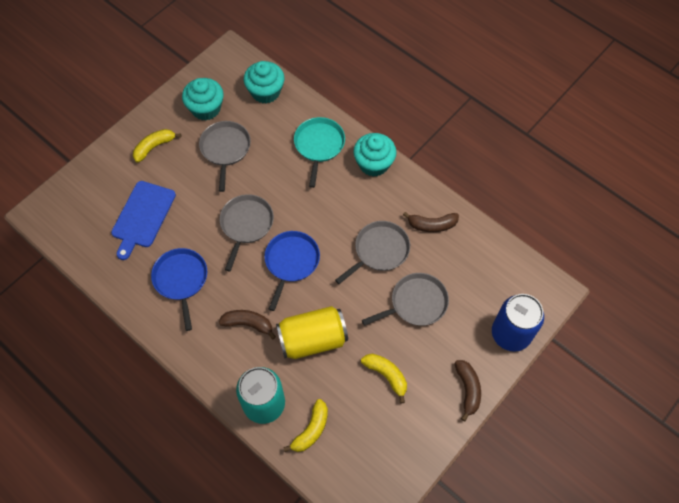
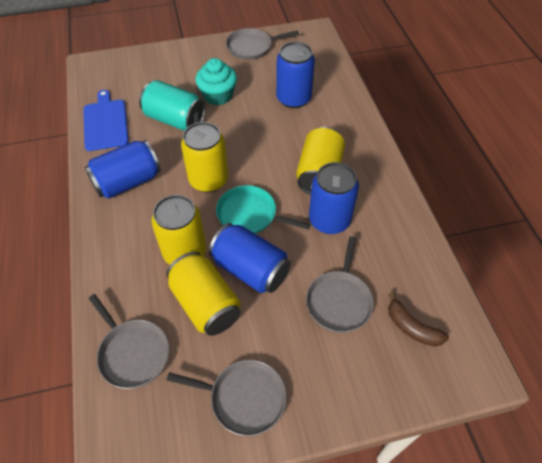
blue can: 1 -> 4
blue pan: 2 -> 0
brown banana: 3 -> 1
turquoise cupcake: 3 -> 1
yellow banana: 3 -> 0
yellow can: 1 -> 4

